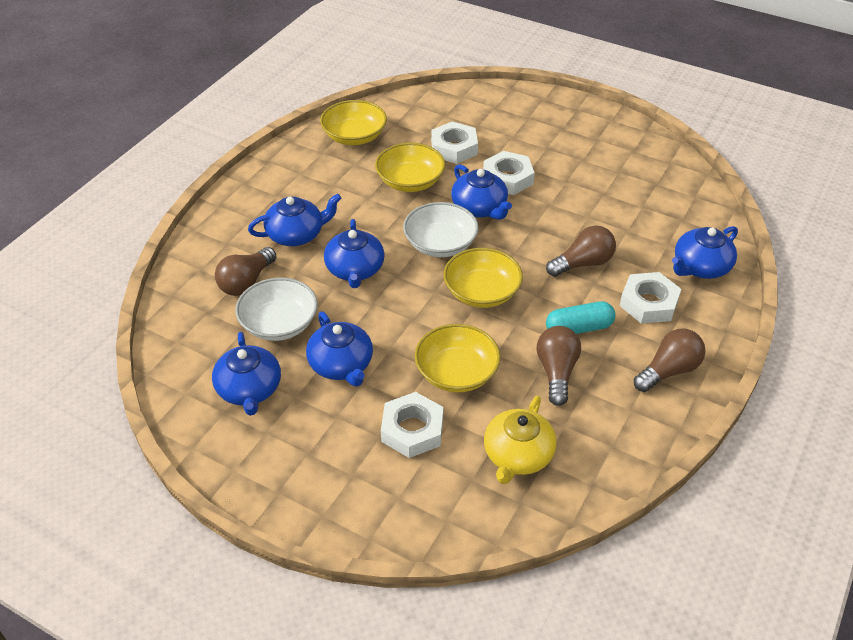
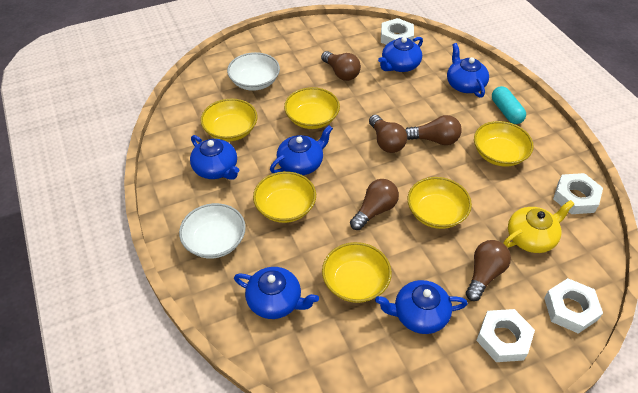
brown light bulb: 4 -> 5
yellow bowl: 4 -> 6

